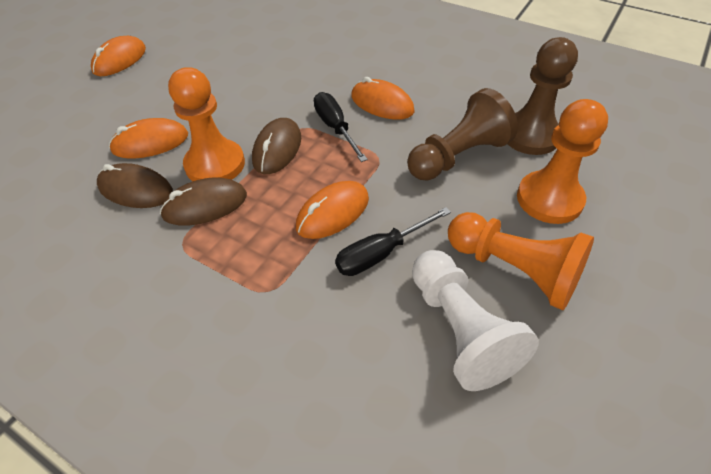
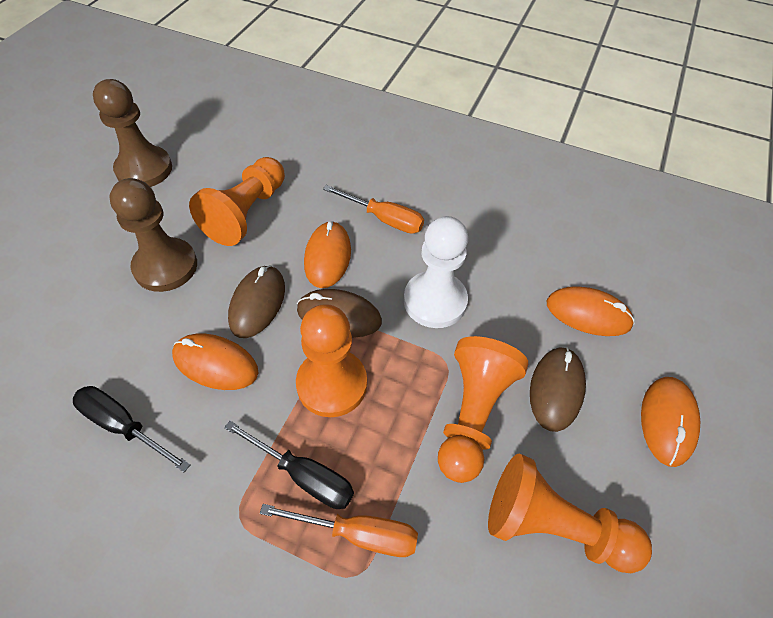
orange pawn: 3 -> 4
orange screwdriver: 0 -> 2

